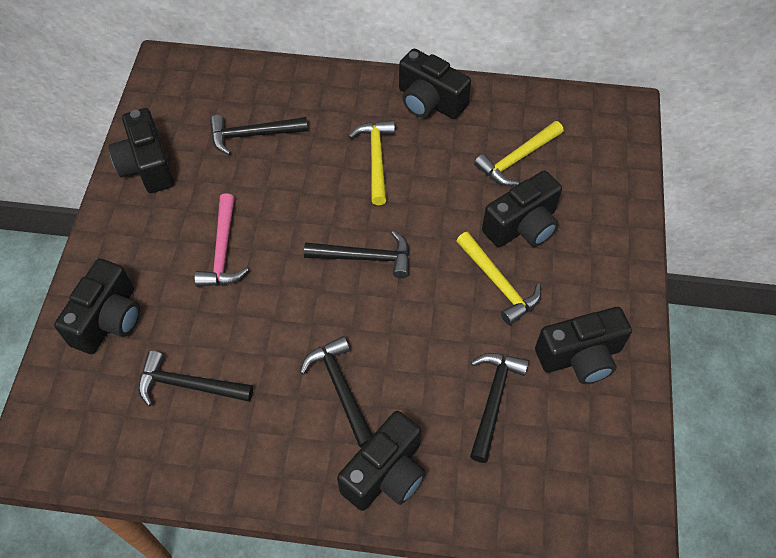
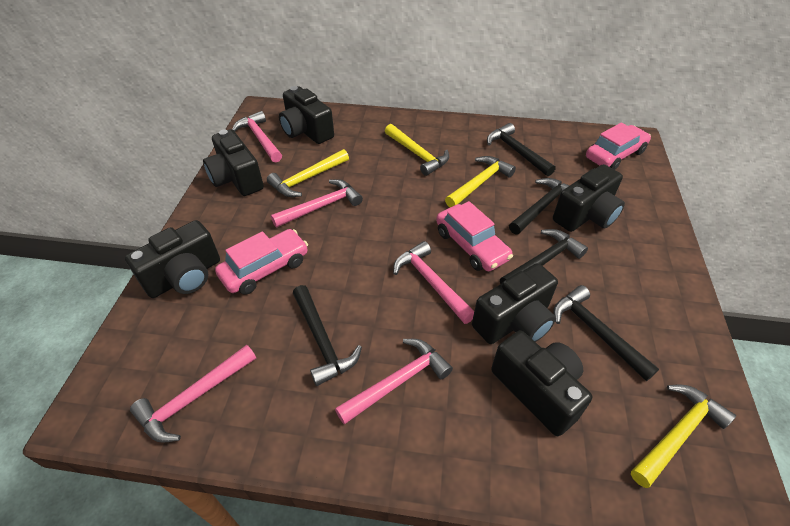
pink car: 0 -> 3
pink hammer: 1 -> 5
yellow hammer: 3 -> 4

